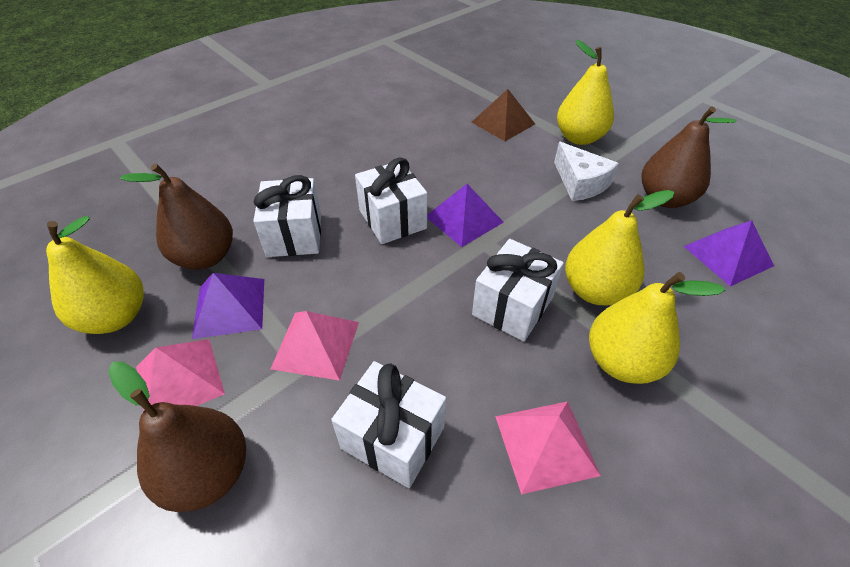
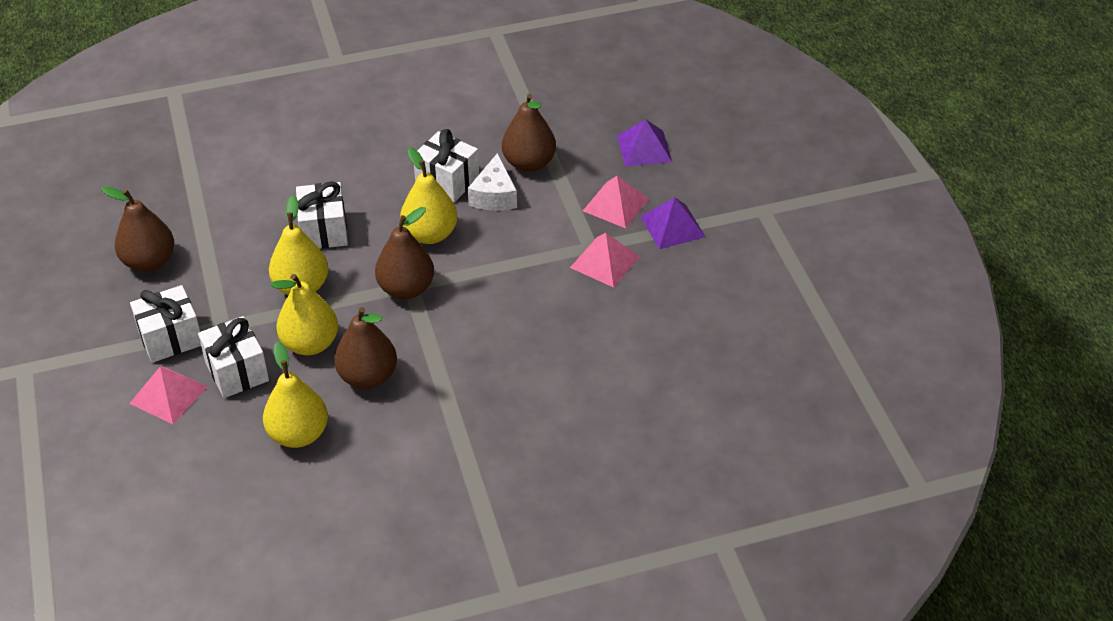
brown pear: 3 -> 4
brown pyramid: 1 -> 0
purple pyramid: 3 -> 2

